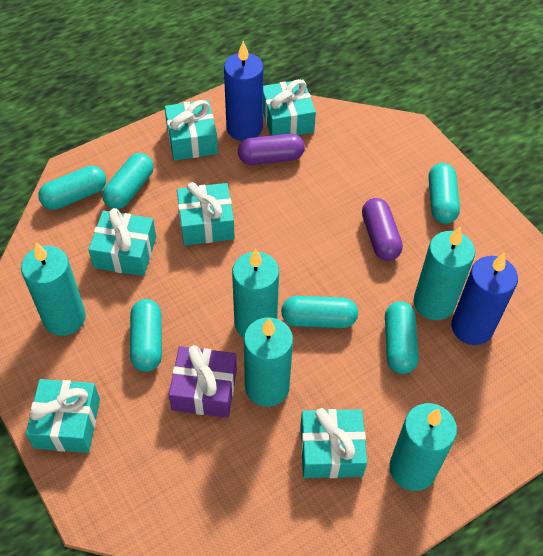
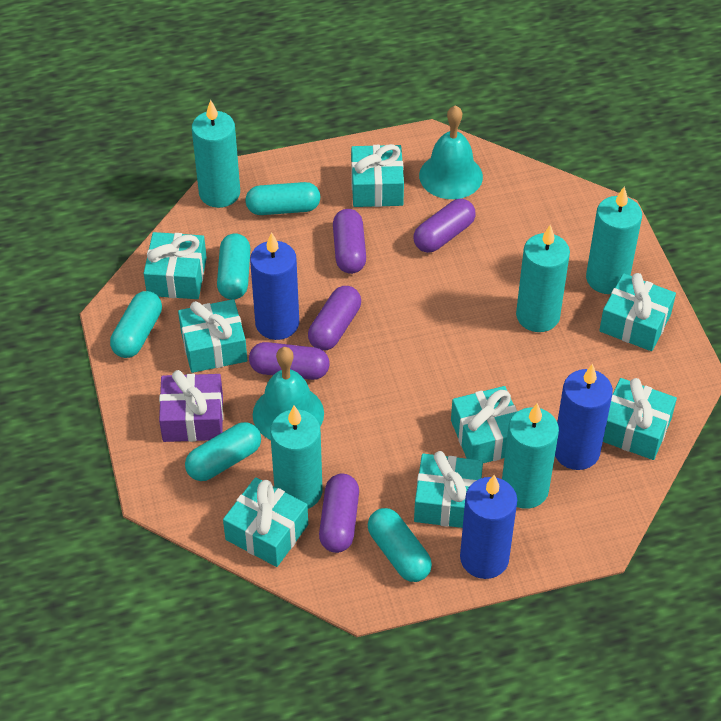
blue candle: 2 -> 3
purple capsule: 2 -> 5
turquoise bell: 0 -> 2
turquoise capsule: 6 -> 5
turquoise gift: 6 -> 8

